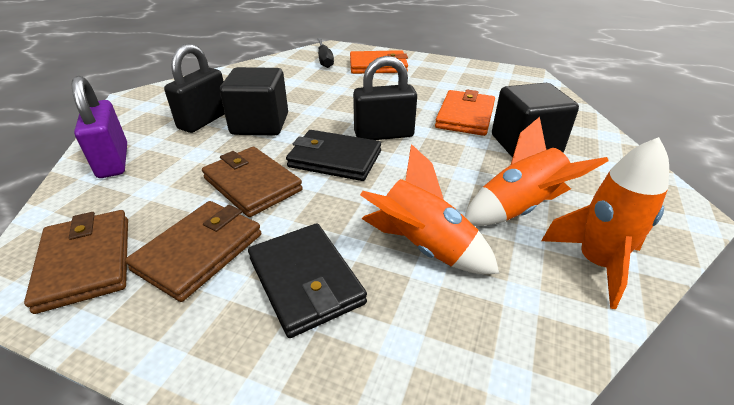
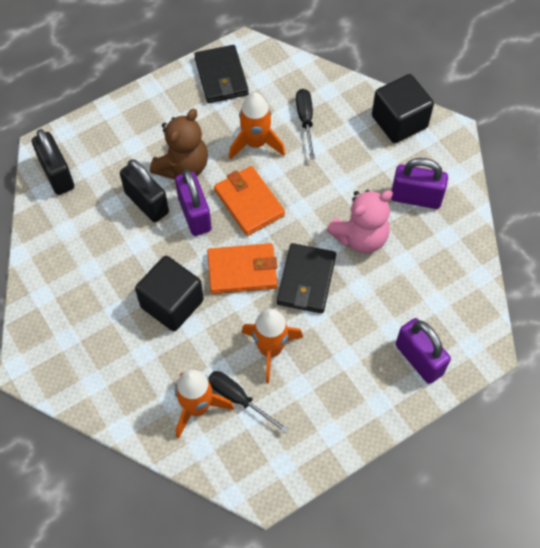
black screwdriver: 1 -> 2
brown teddy bear: 0 -> 1
brown wallet: 3 -> 0
pink teddy bear: 0 -> 1
purple padlock: 1 -> 3

